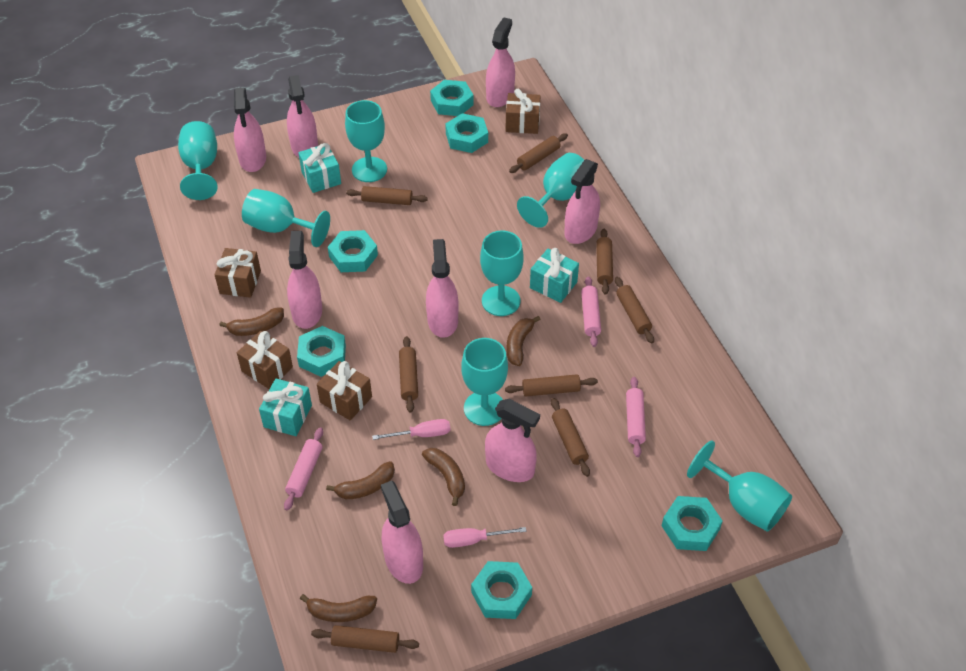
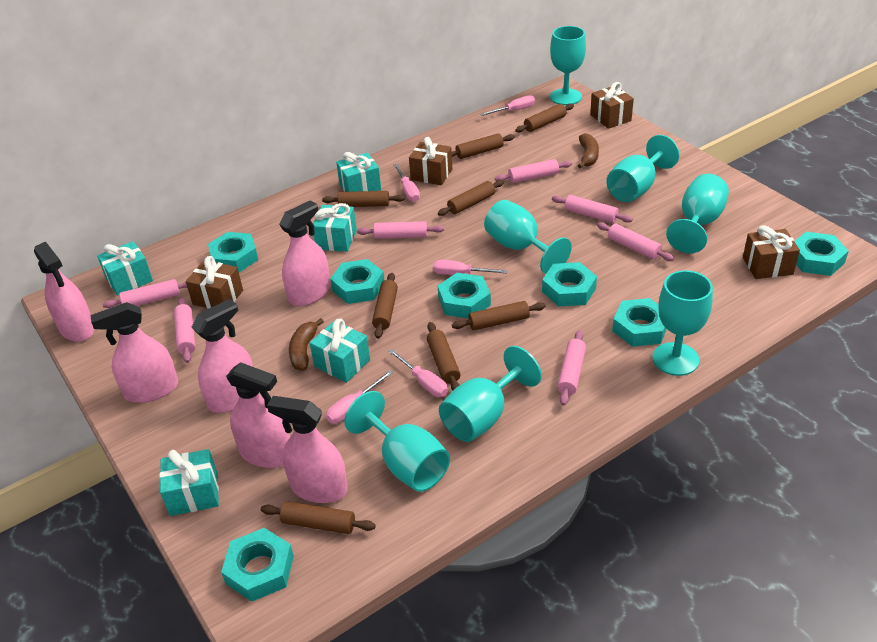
brown banana: 5 -> 2
pink rolling pin: 3 -> 7
pink screwdriver: 2 -> 5
pink spray bottle: 8 -> 6
turquoise gift: 3 -> 5
turquoise nut: 6 -> 7

